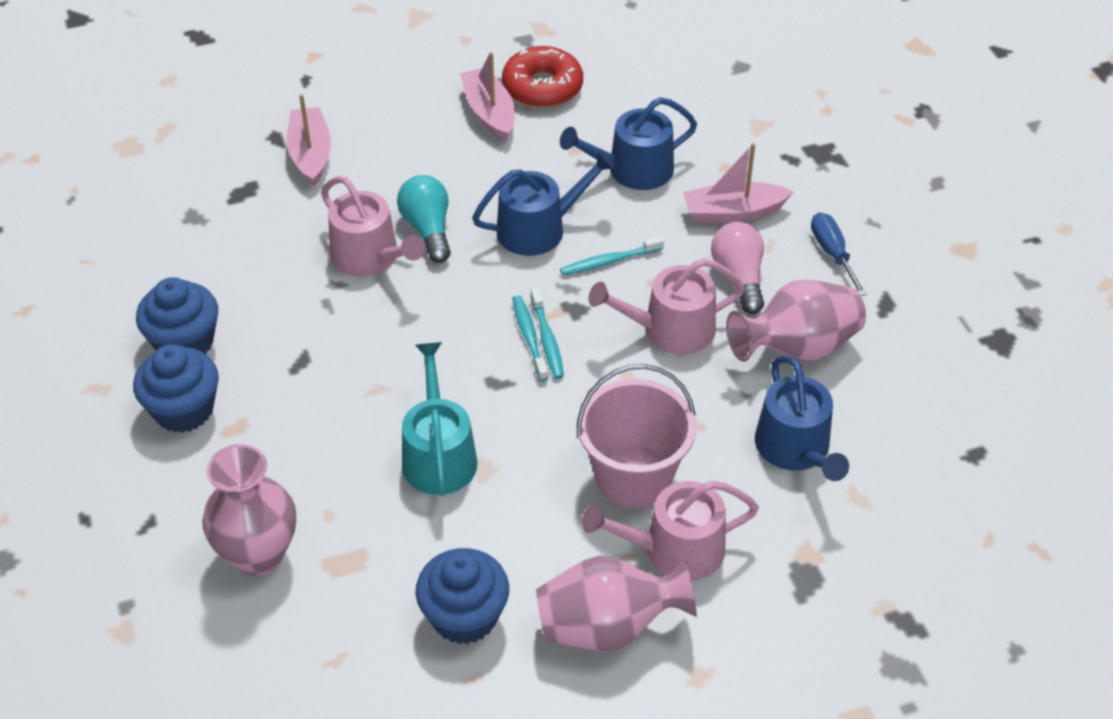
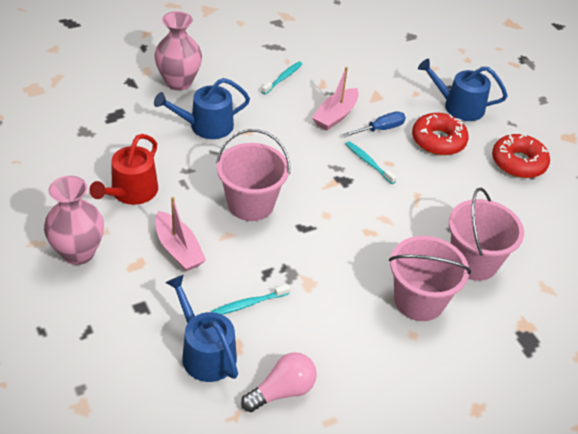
blue cupcake: 3 -> 0
pink boat: 3 -> 2
pink bucket: 1 -> 3
pink vase: 3 -> 2
pink watering can: 3 -> 0
red donut: 1 -> 2
red watering can: 0 -> 1
turquoise light bulb: 1 -> 0
turquoise watering can: 1 -> 0

